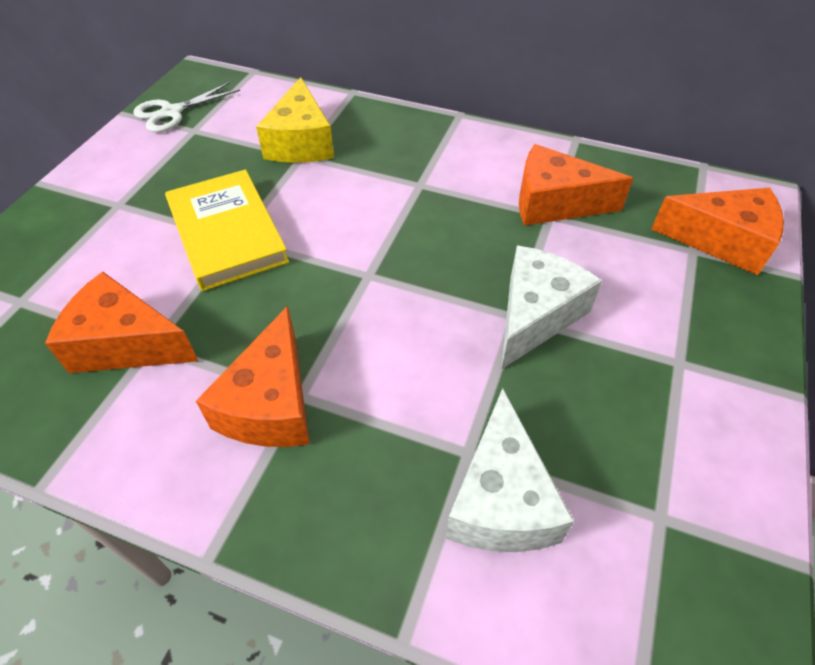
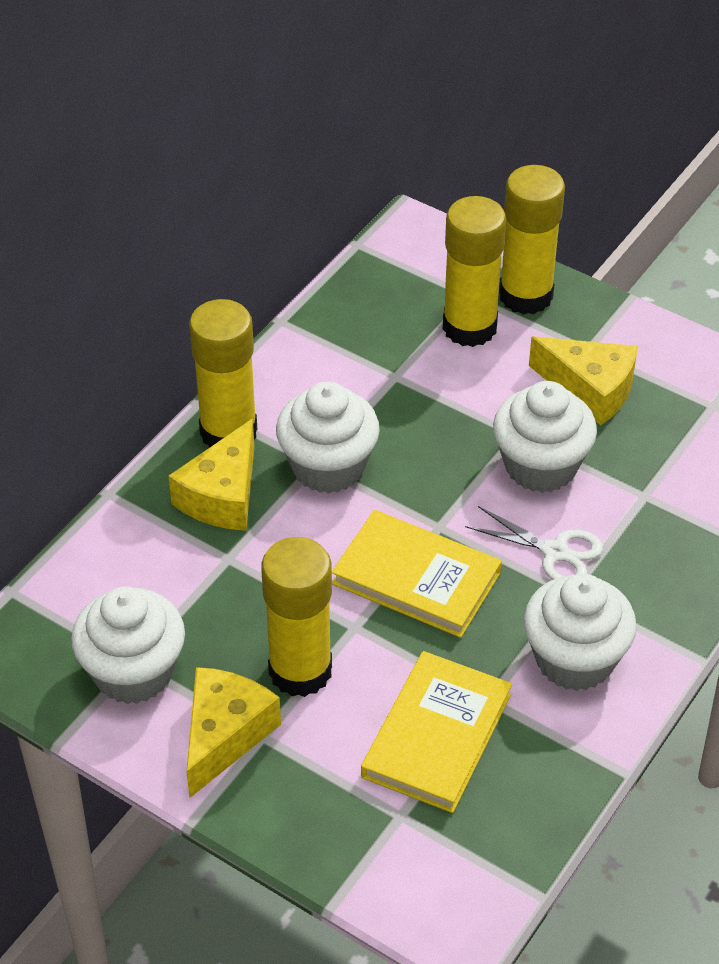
orange cheese: 4 -> 0
white cheese: 2 -> 0
white cupcake: 0 -> 4
yellow book: 1 -> 2
yellow cheese: 1 -> 3
yellow glue stick: 0 -> 4

